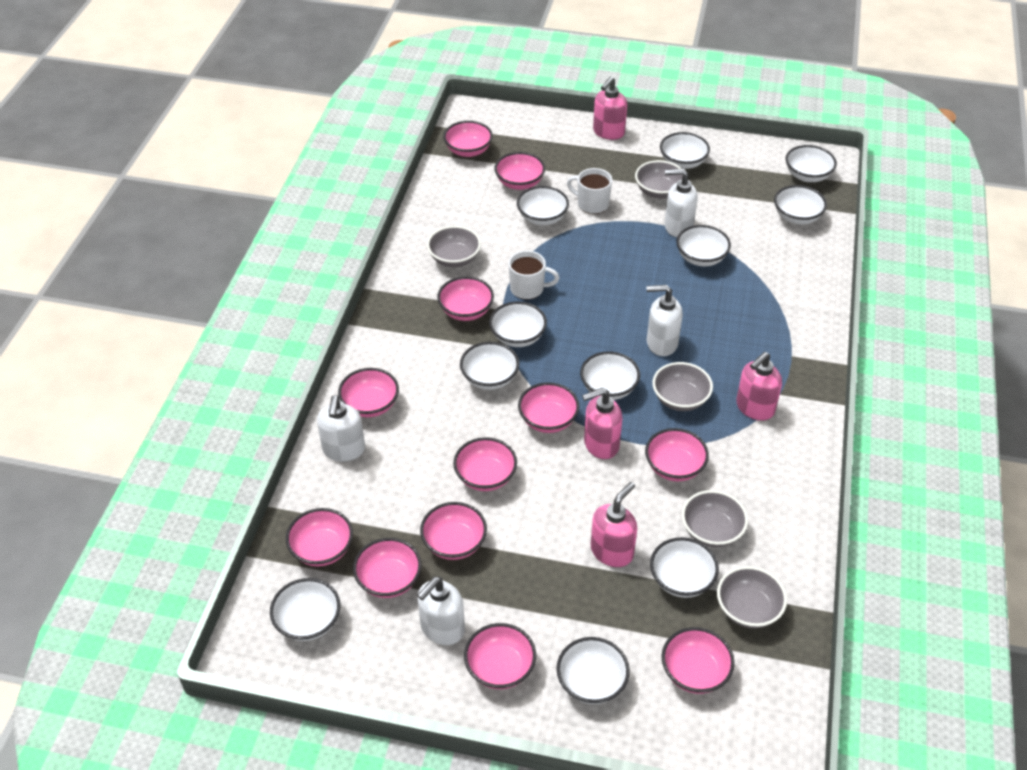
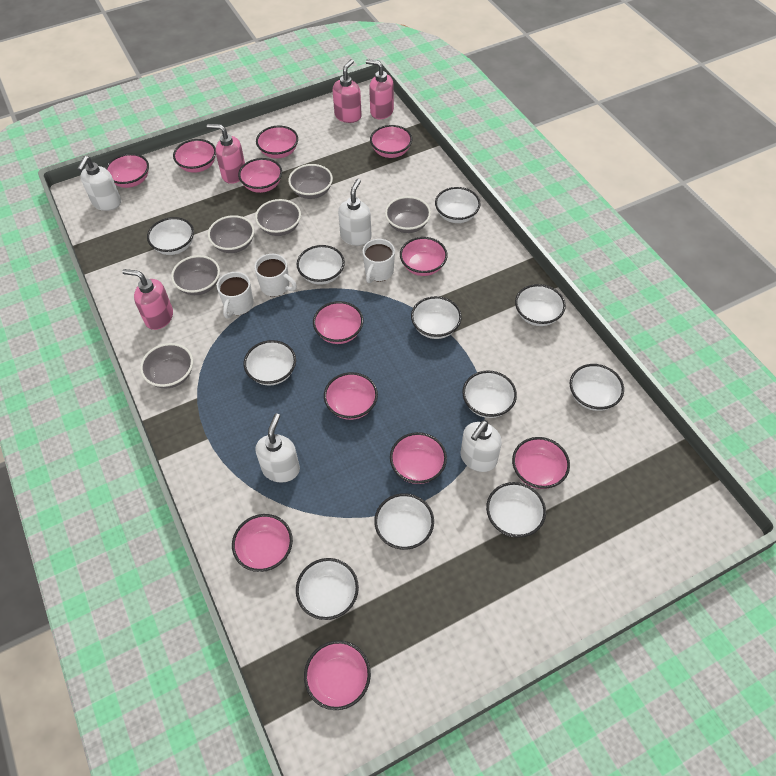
grey bowl: 5 -> 6
white mug: 2 -> 3

